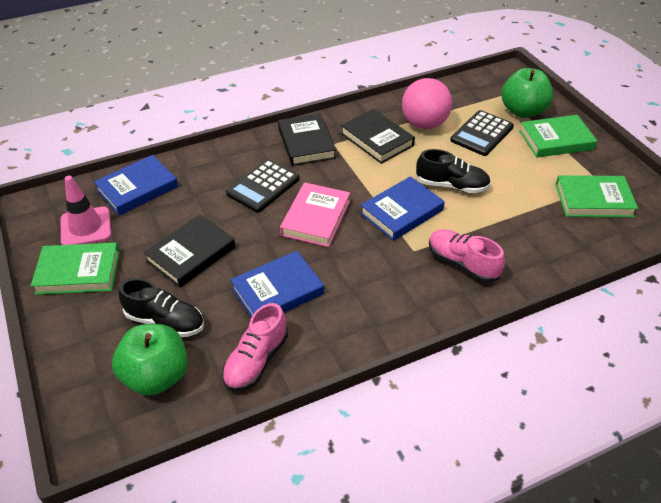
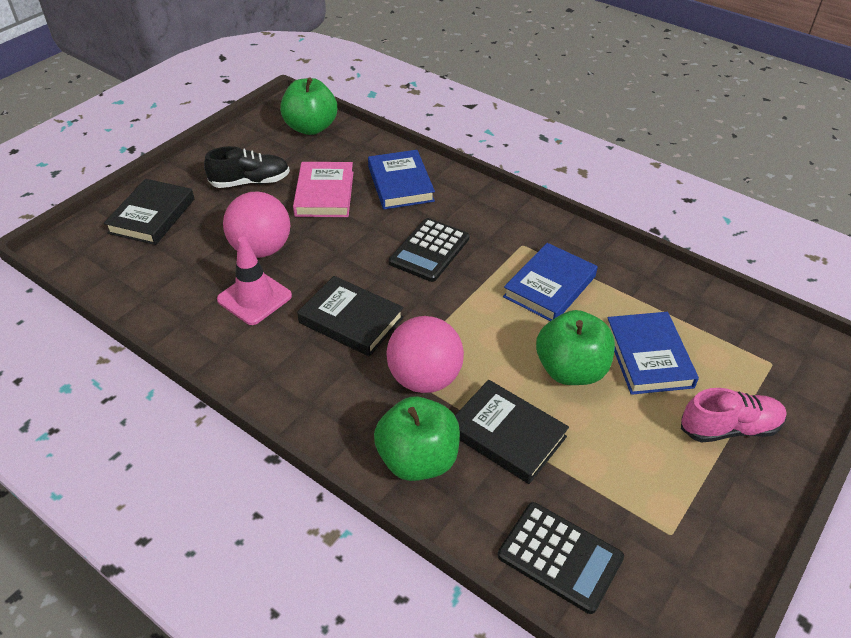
black shoe: 2 -> 1
green apple: 2 -> 3
green book: 3 -> 0
pink ball: 1 -> 2
pink shoe: 2 -> 1

